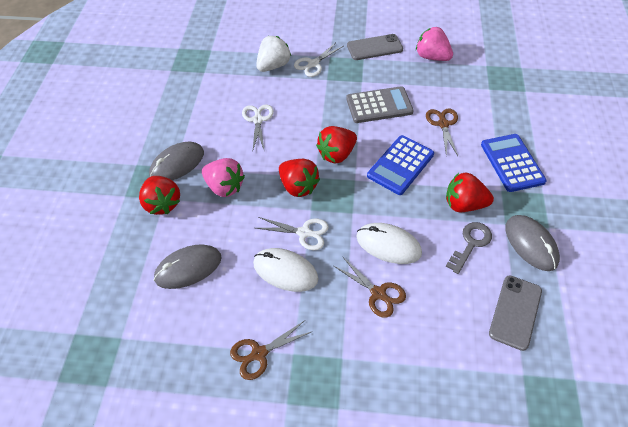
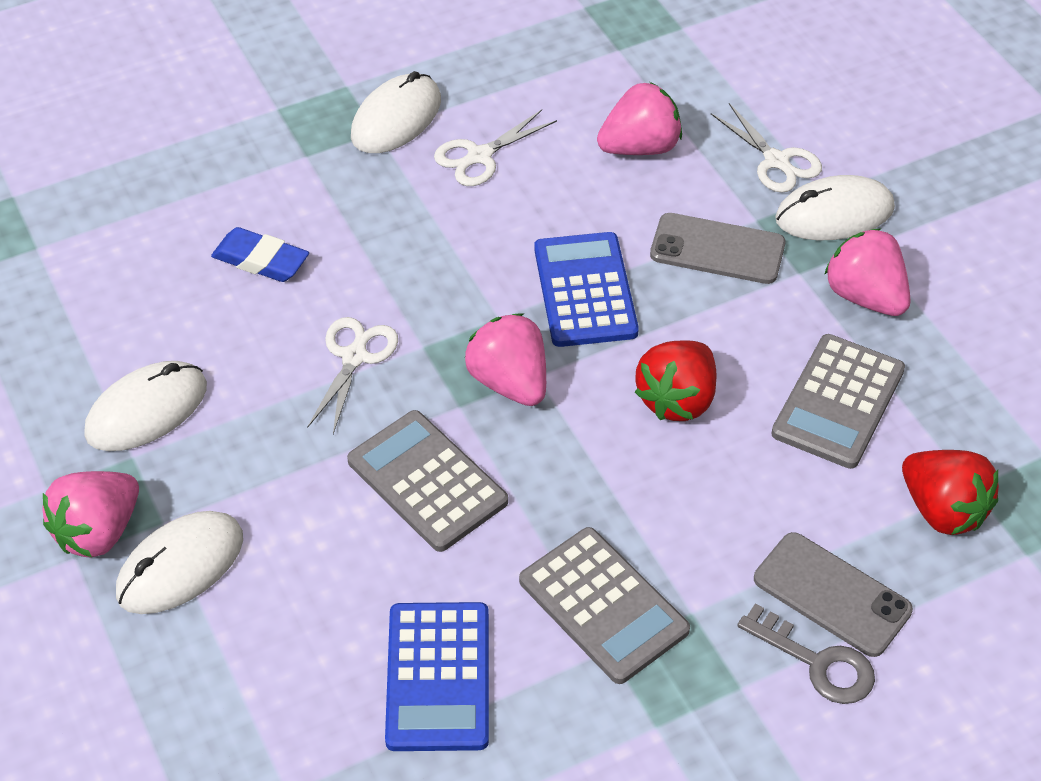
blue eraser: 0 -> 1
brown scissors: 3 -> 0
grey calculator: 1 -> 3
grey mouse: 3 -> 0
pink strawberry: 2 -> 4
red strawberry: 4 -> 2
white mouse: 2 -> 4
white strawberry: 1 -> 0

